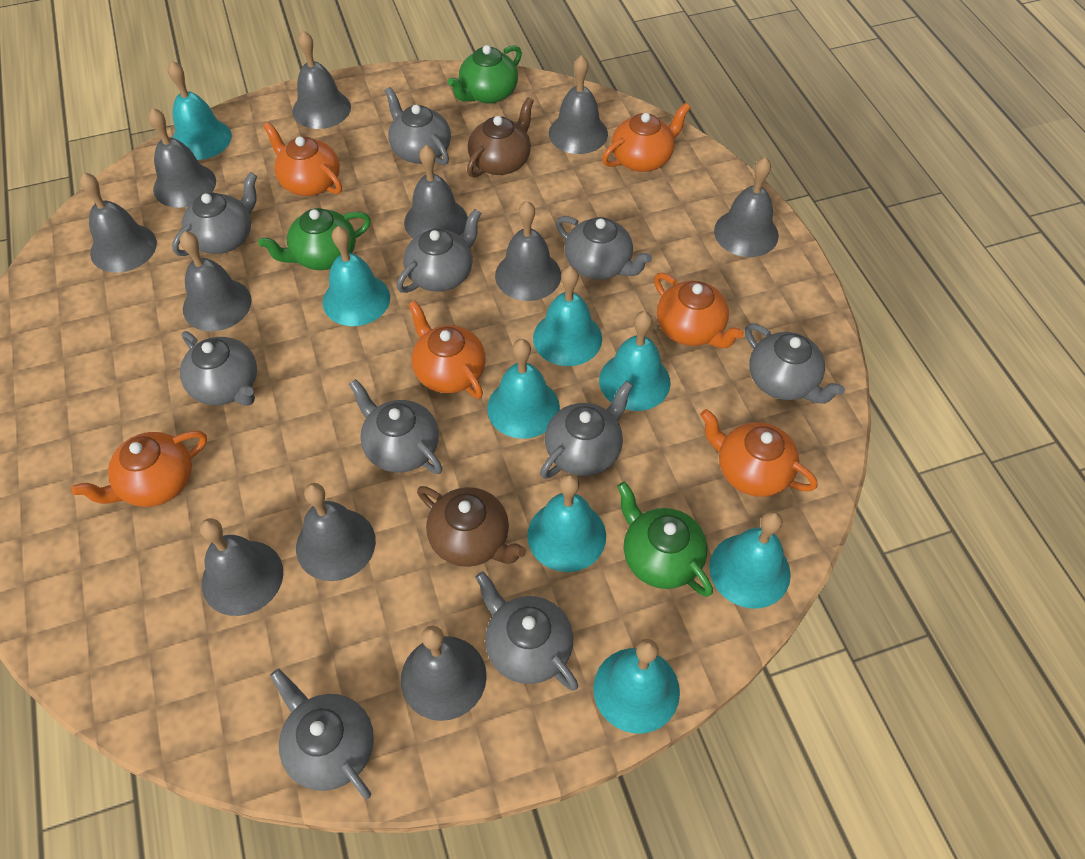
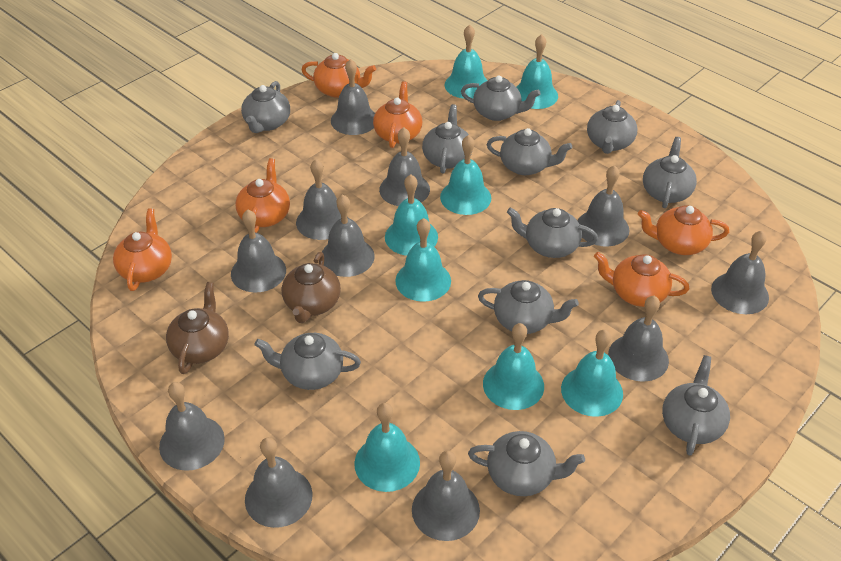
green teapot: 3 -> 0
grey teapot: 10 -> 11

